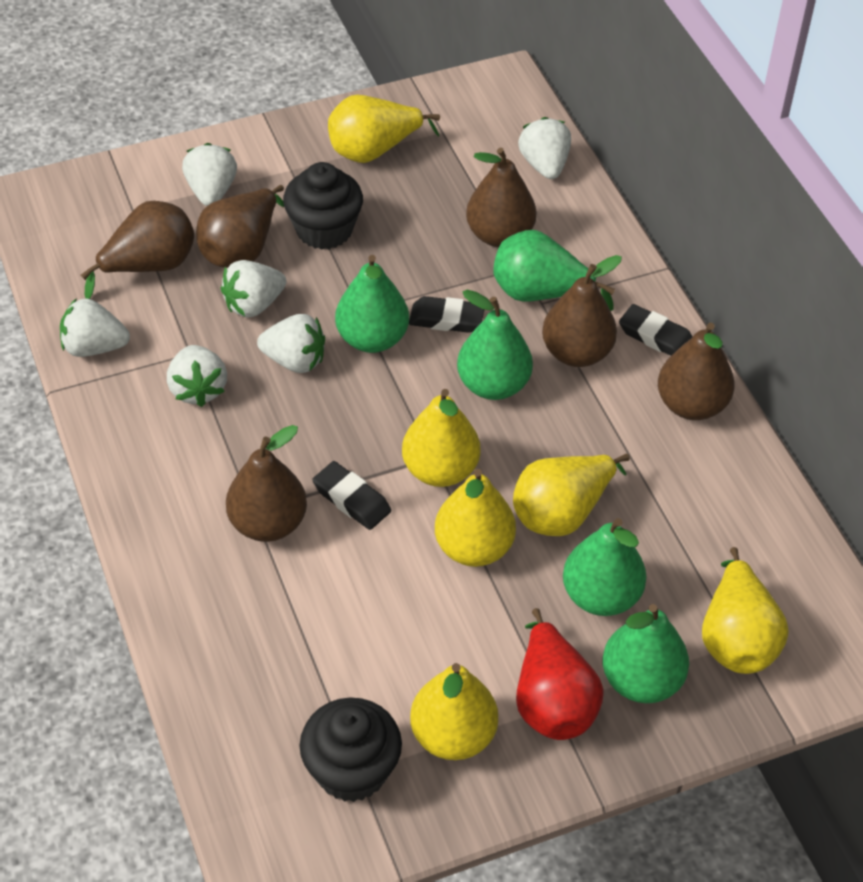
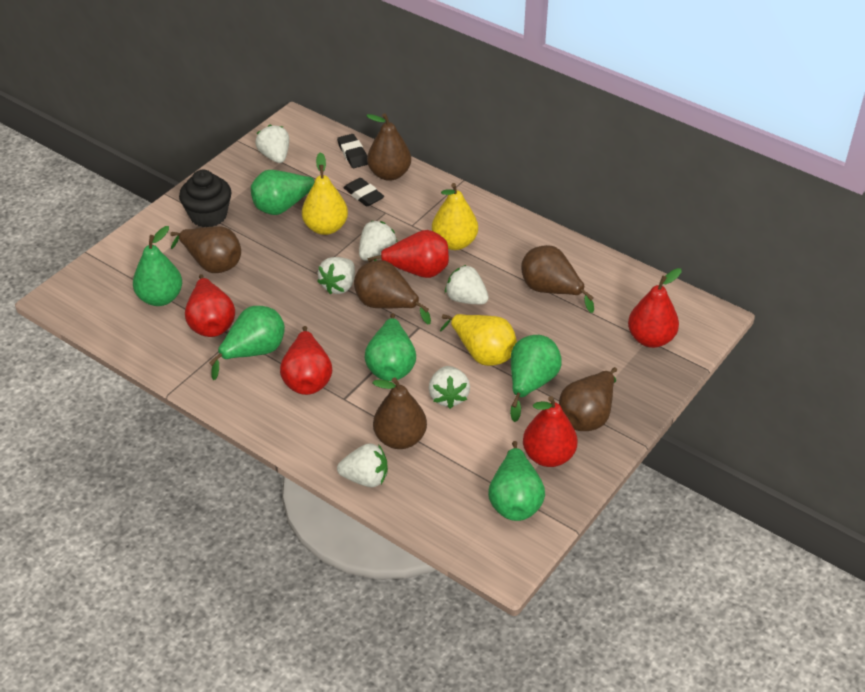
black cupcake: 2 -> 1
black eraser: 3 -> 2
green pear: 5 -> 6
red pear: 1 -> 5
yellow pear: 6 -> 3

